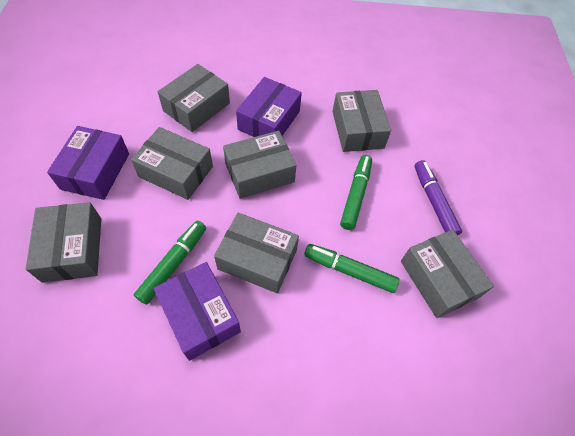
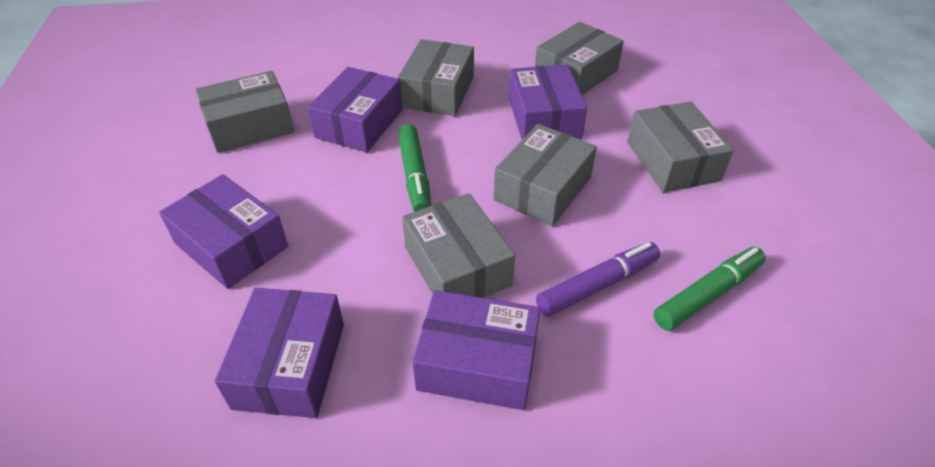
green marker: 3 -> 2
grey box: 7 -> 6
purple box: 3 -> 5

